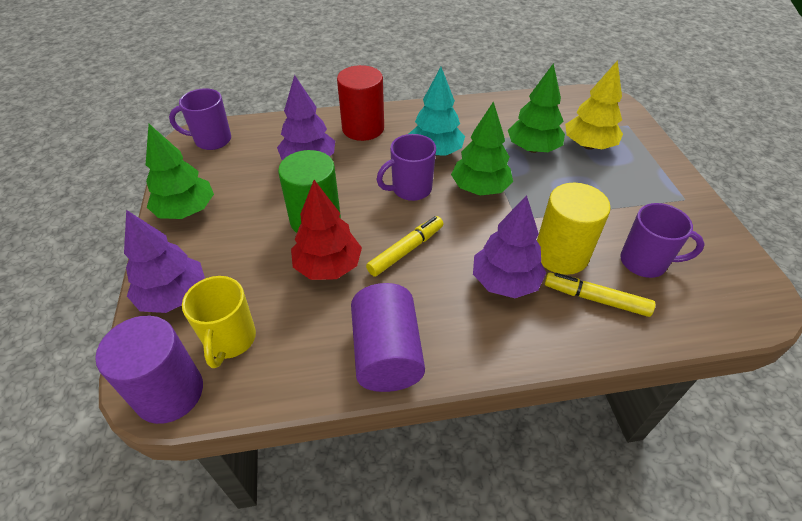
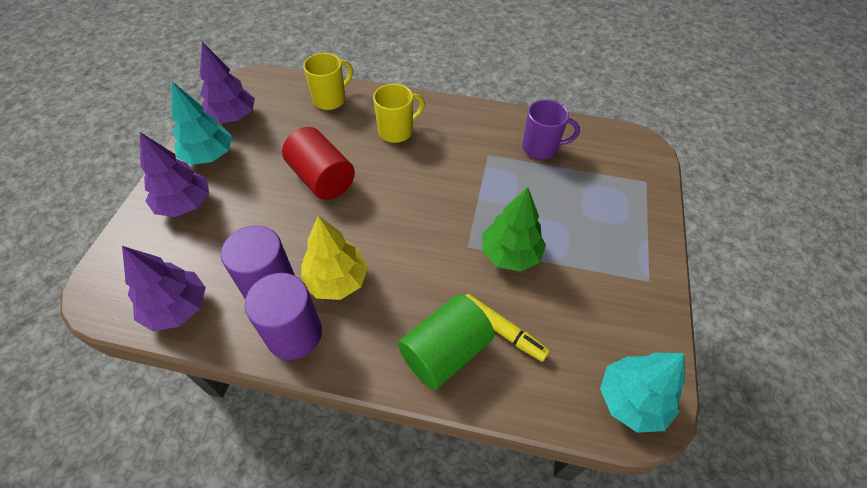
green tree: 3 -> 1
purple mug: 3 -> 1
red tree: 1 -> 0
turquoise tree: 1 -> 2
yellow cylinder: 1 -> 0
yellow marker: 2 -> 1
yellow mug: 1 -> 2

